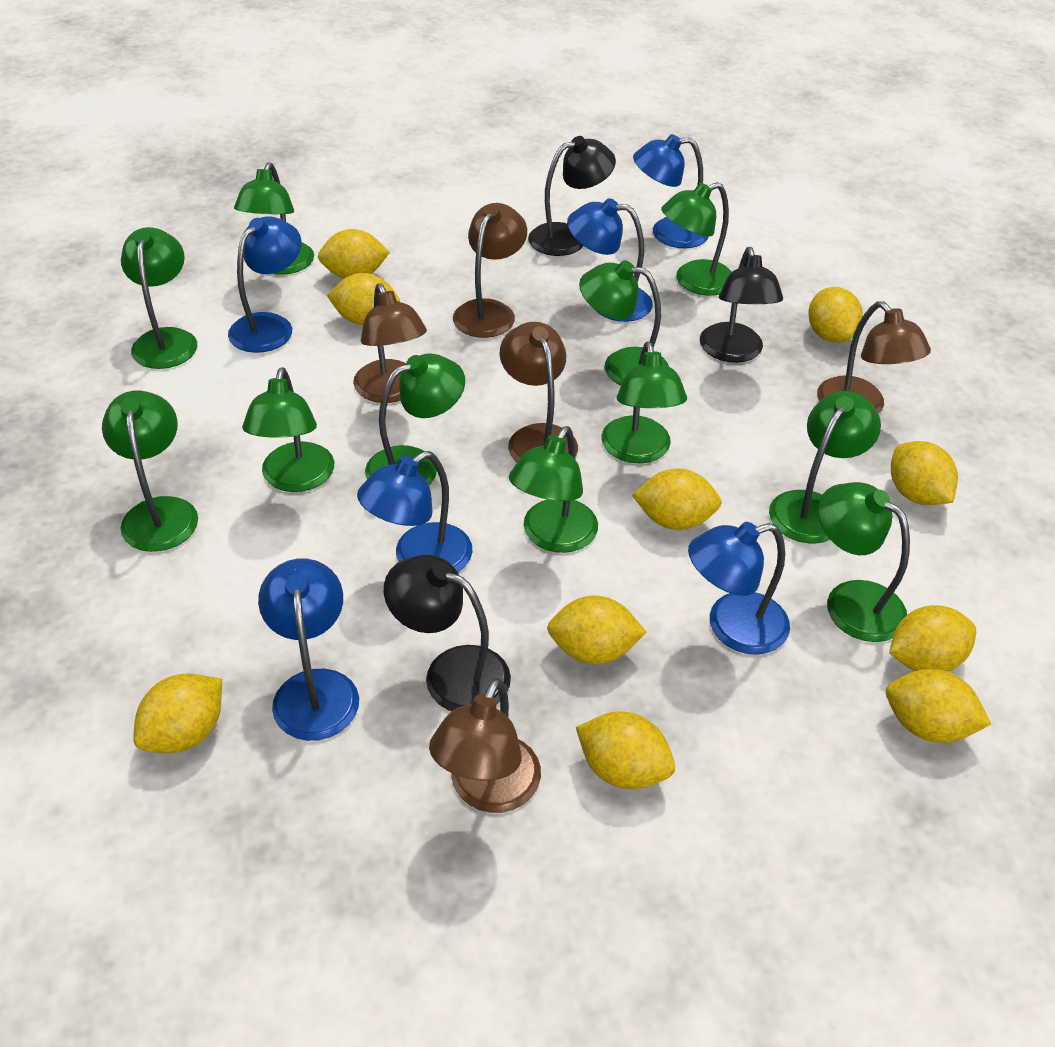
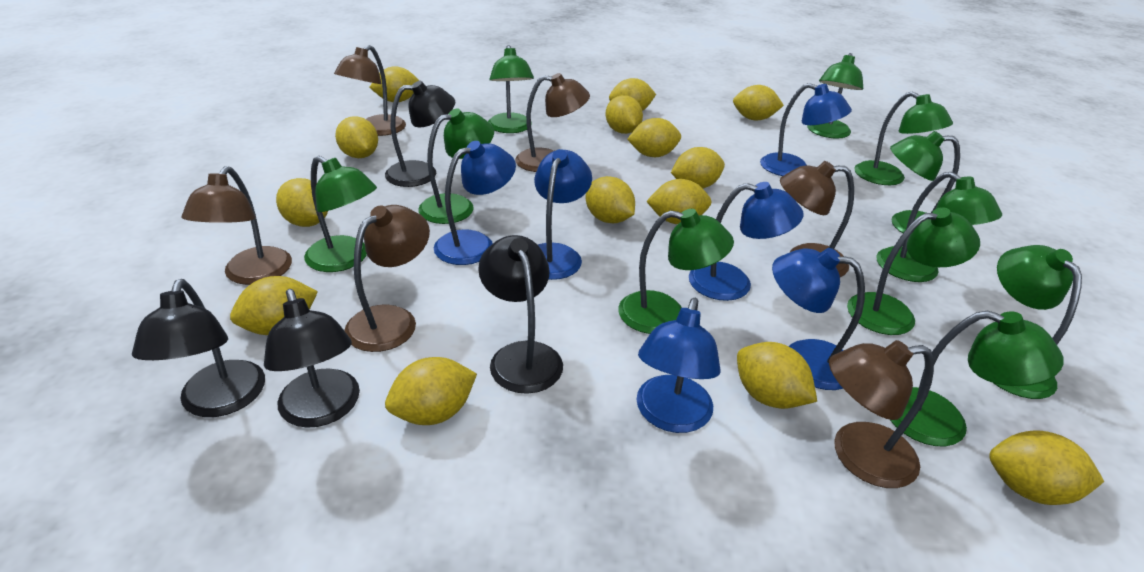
black lamp: 3 -> 4
brown lamp: 5 -> 6
yellow lemon: 10 -> 14

